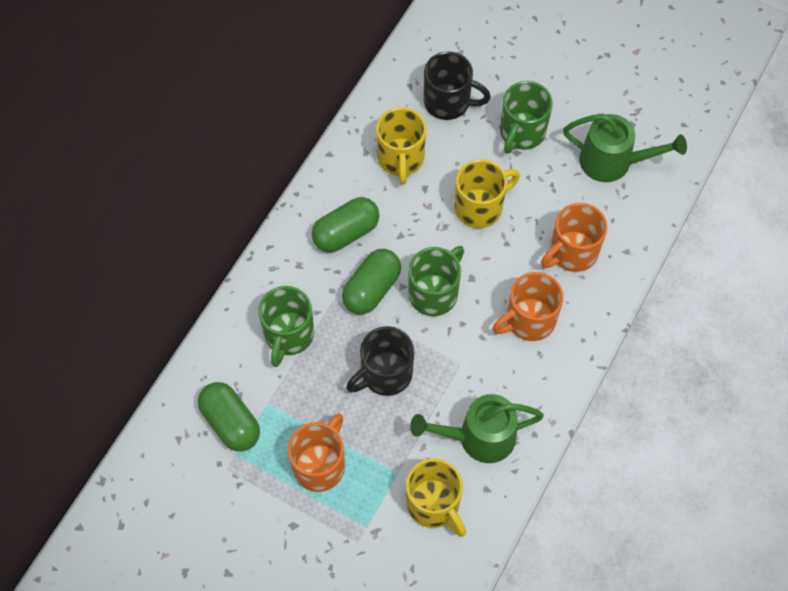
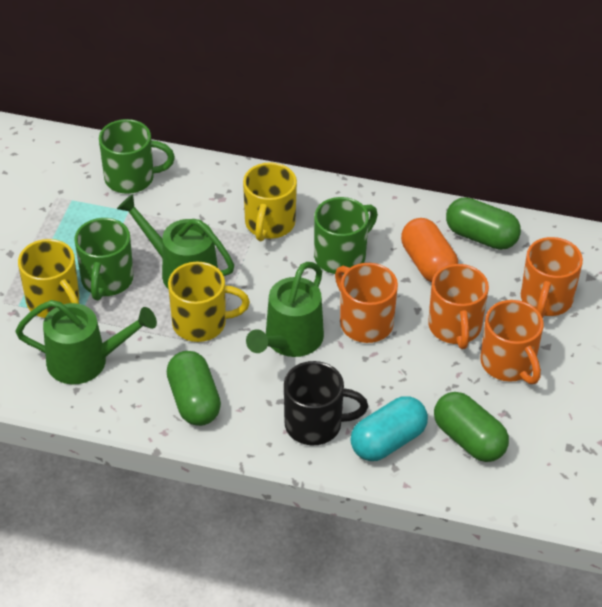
black mug: 2 -> 1
green watering can: 2 -> 3
orange capsule: 0 -> 1
orange mug: 3 -> 4
turquoise capsule: 0 -> 1

